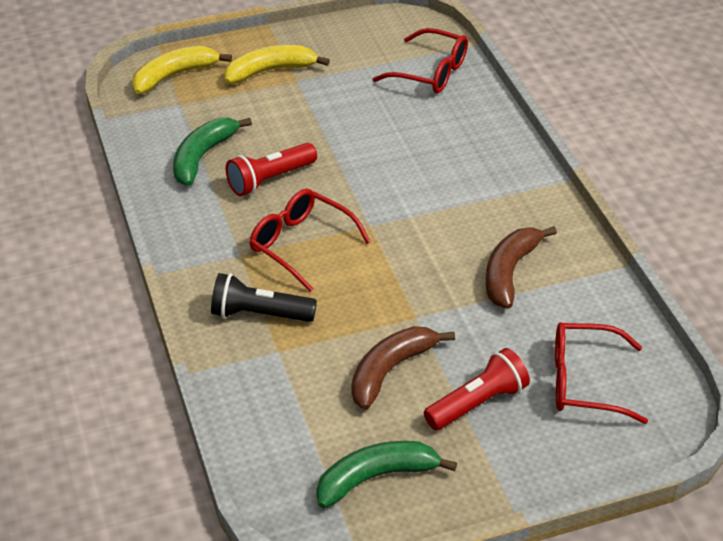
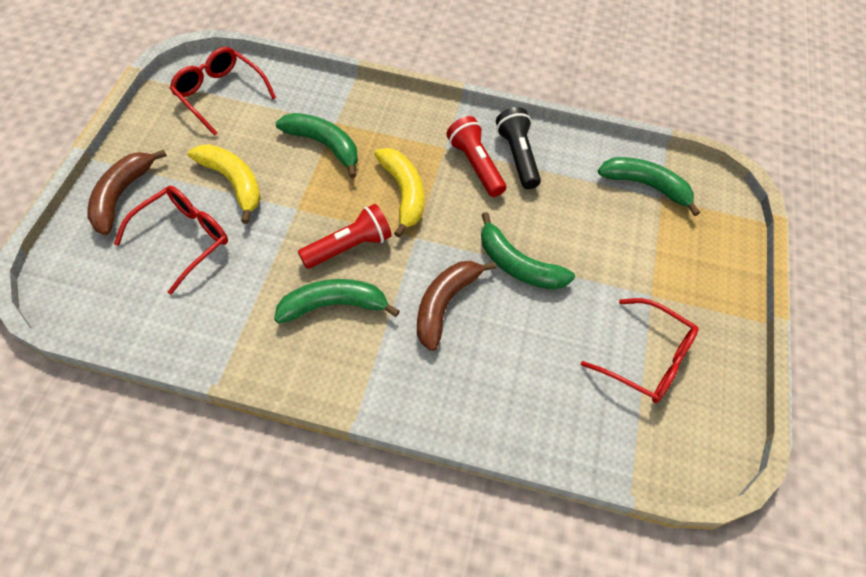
green banana: 2 -> 4

